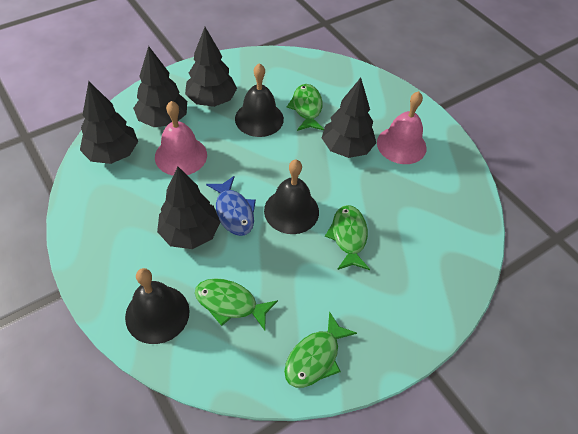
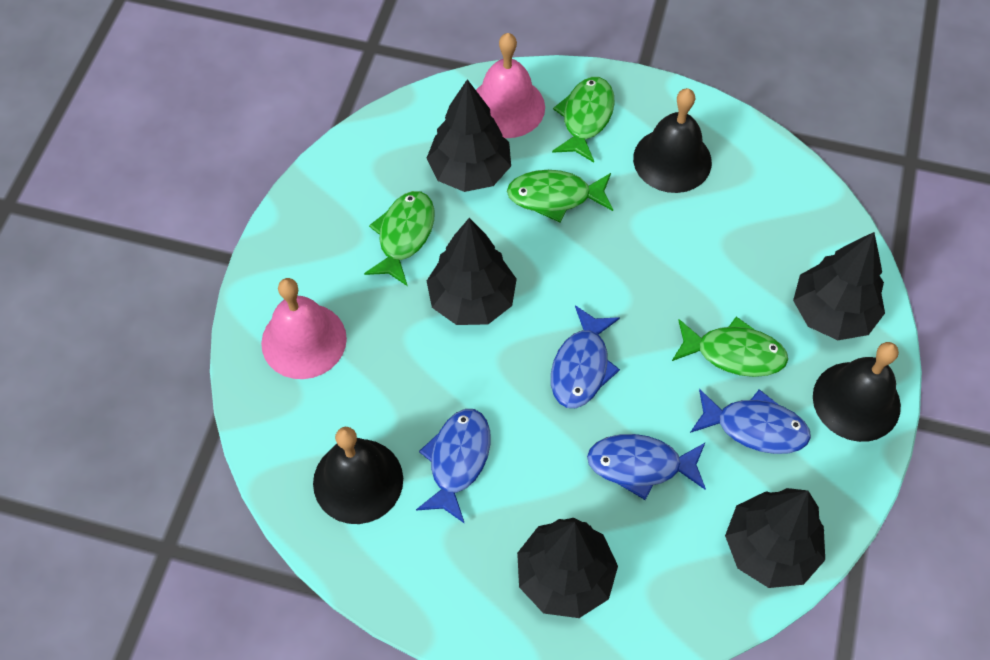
blue fish: 1 -> 4

